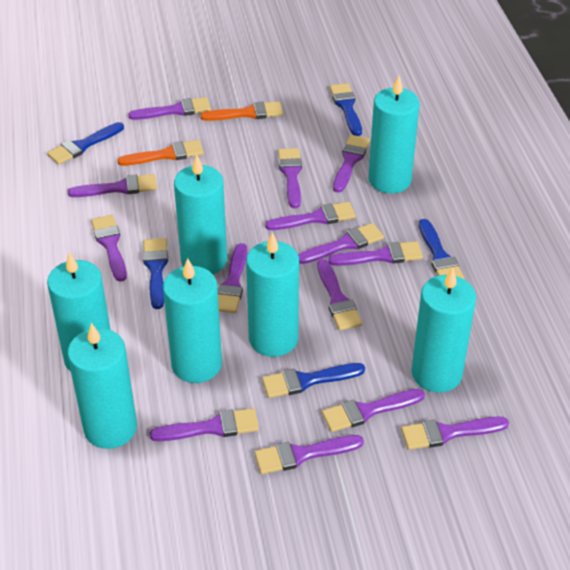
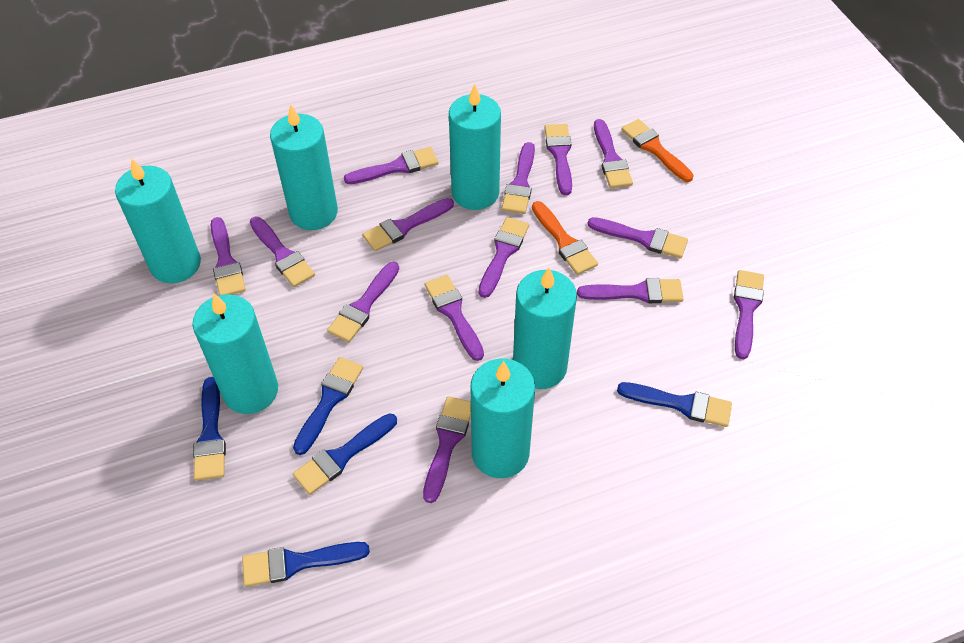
turquoise candle: 7 -> 6

